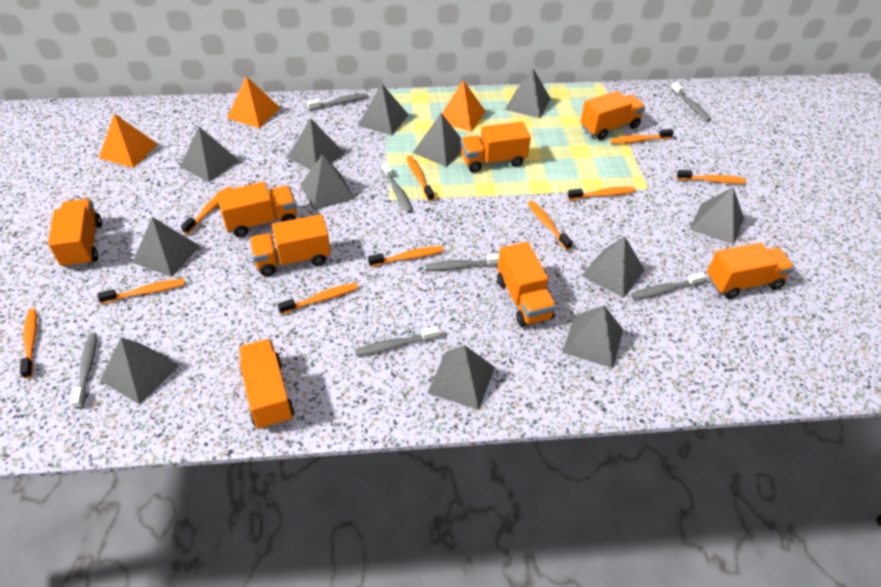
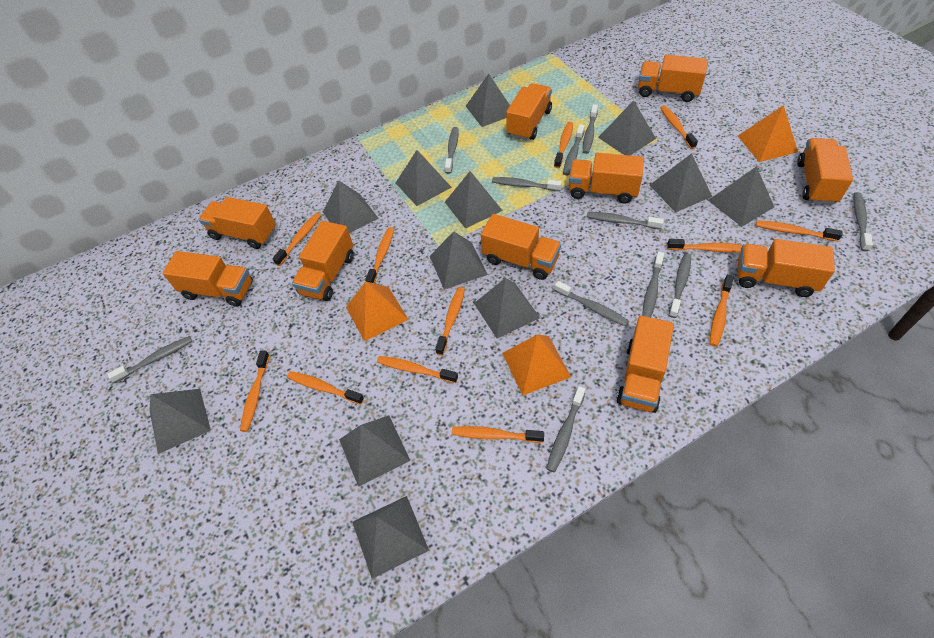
grey toothbrush: 7 -> 11
orange toothbrush: 10 -> 12
orange truck: 8 -> 10

